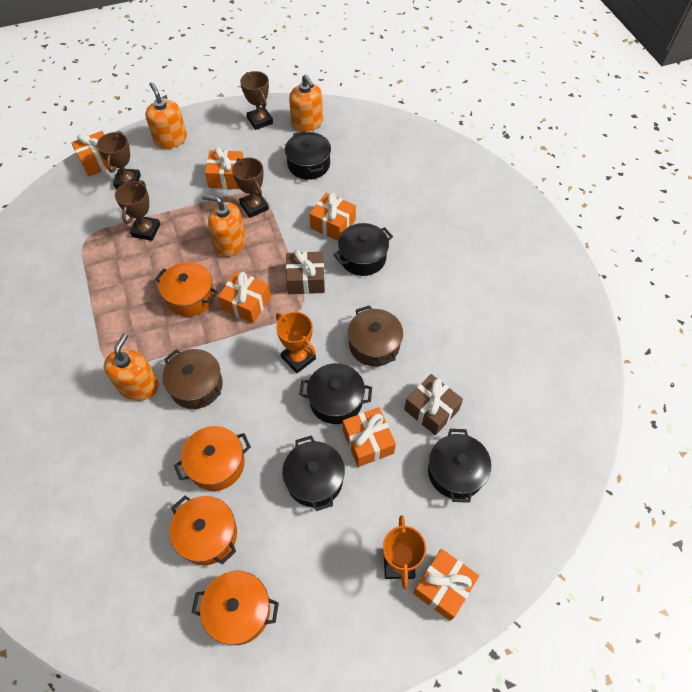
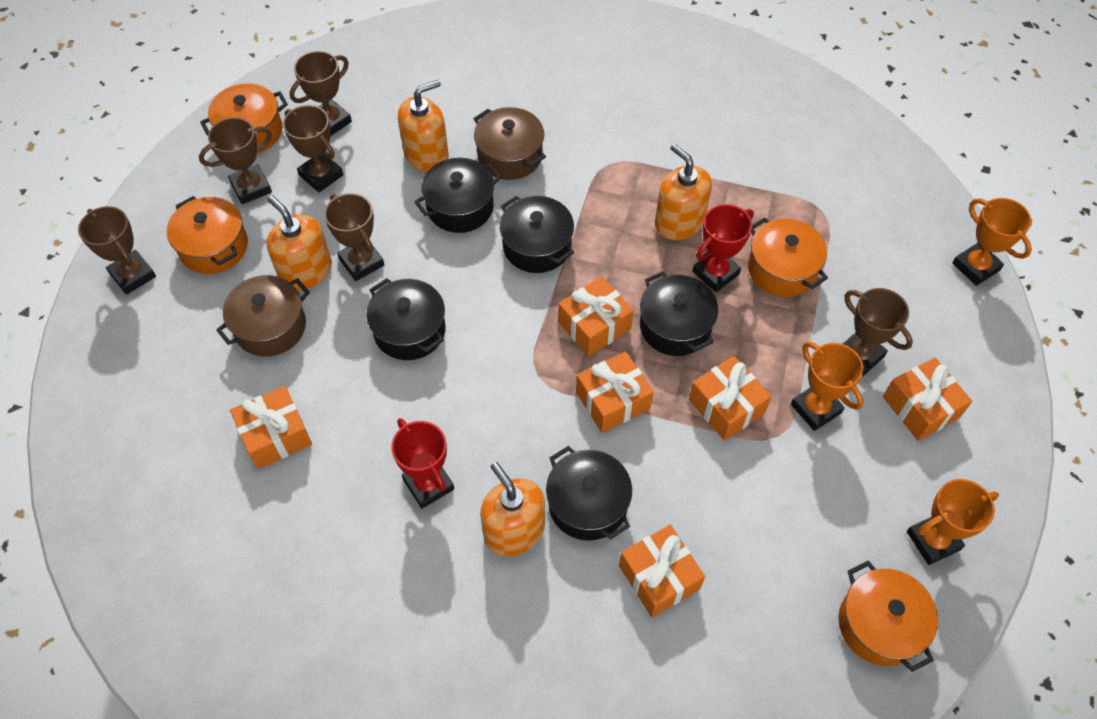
brown gift: 2 -> 0
brown trophy: 4 -> 6
orange trophy: 2 -> 3
red trophy: 0 -> 2

